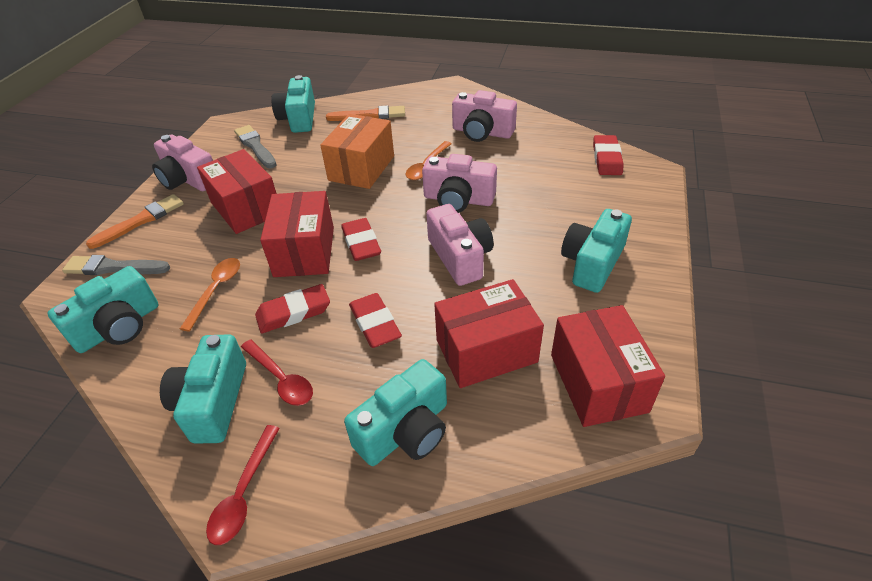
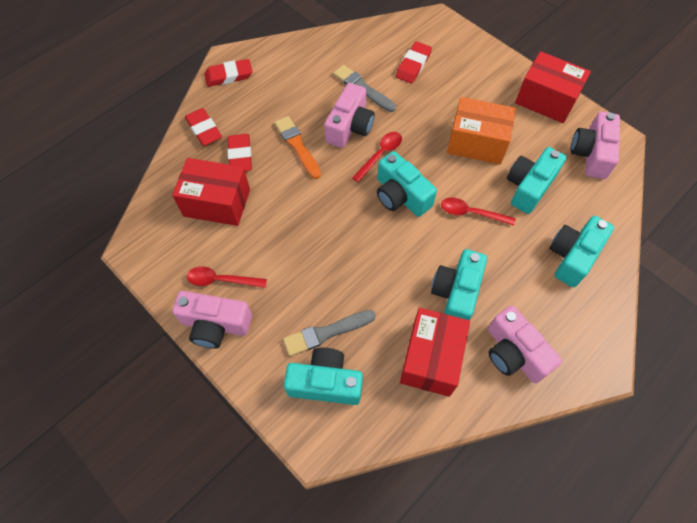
orange brush: 2 -> 1
orange spoon: 2 -> 0
red box: 4 -> 3
red spoon: 2 -> 3

